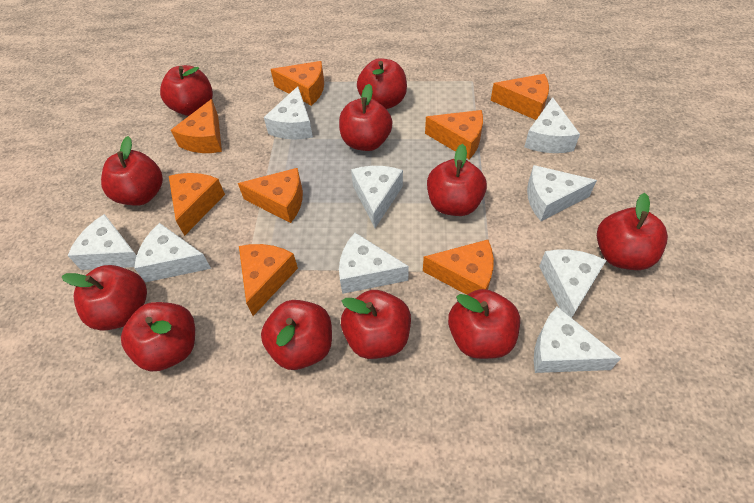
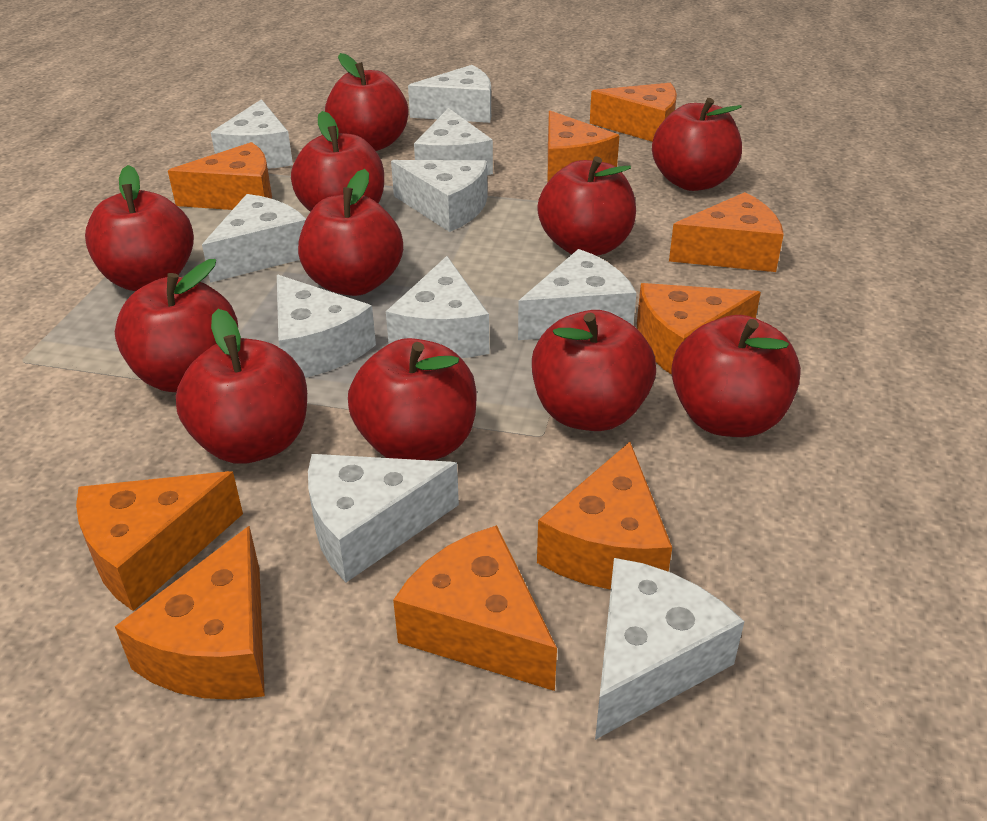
orange cheese: 8 -> 9
white cheese: 9 -> 10

